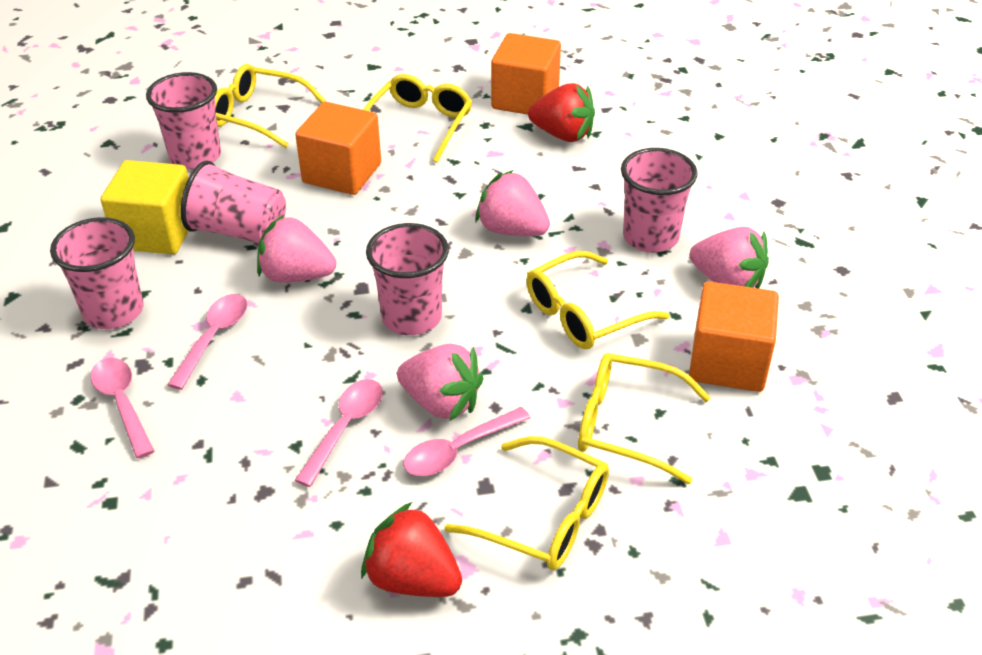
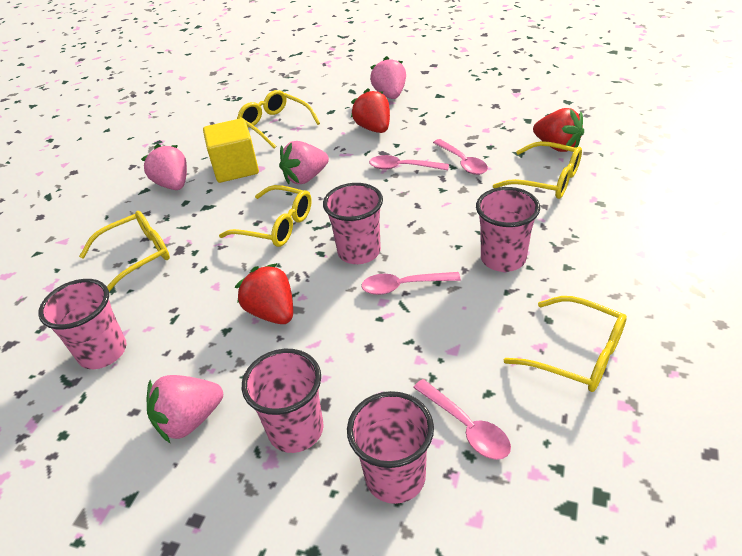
orange cube: 3 -> 0
red strawberry: 2 -> 3

